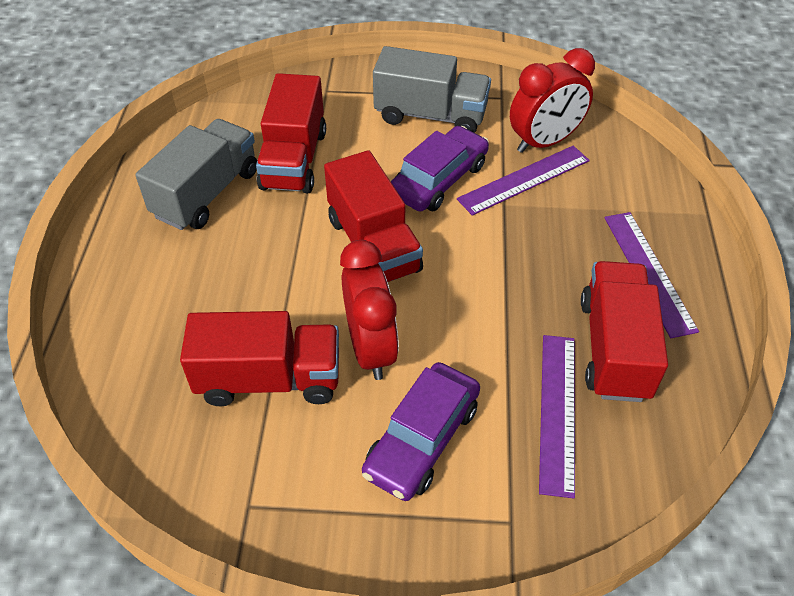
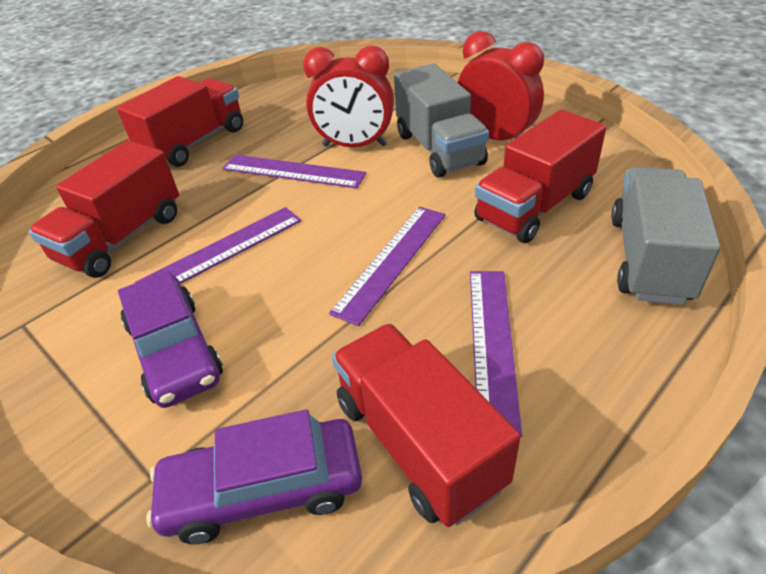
purple ruler: 3 -> 4

